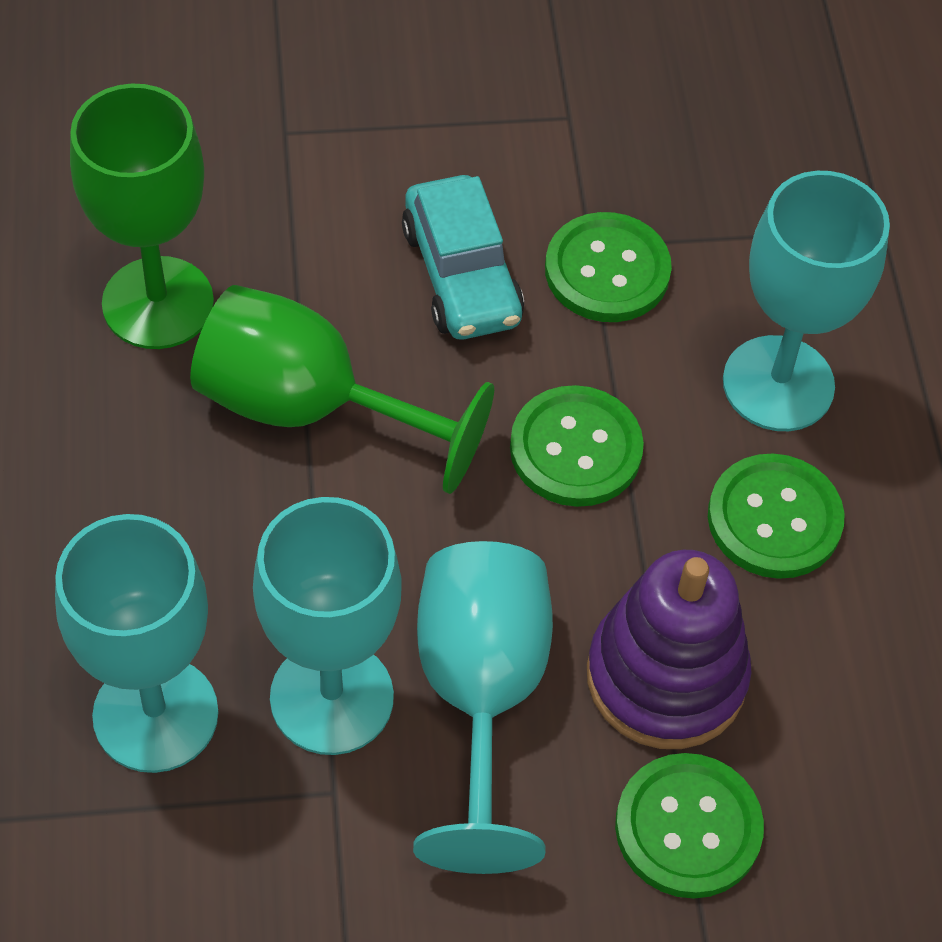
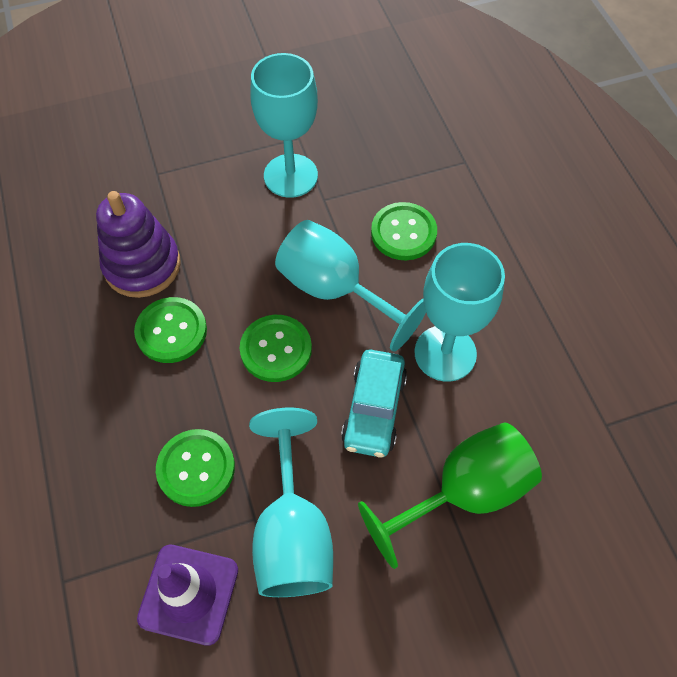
green goblet: 2 -> 1
purple traffic cone: 0 -> 1

